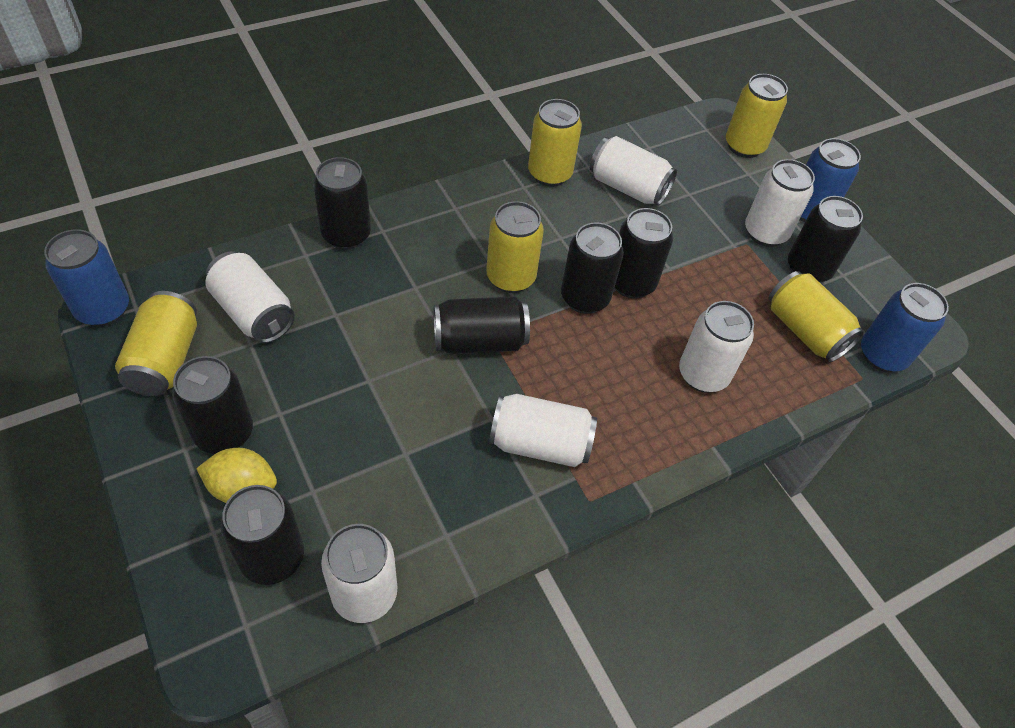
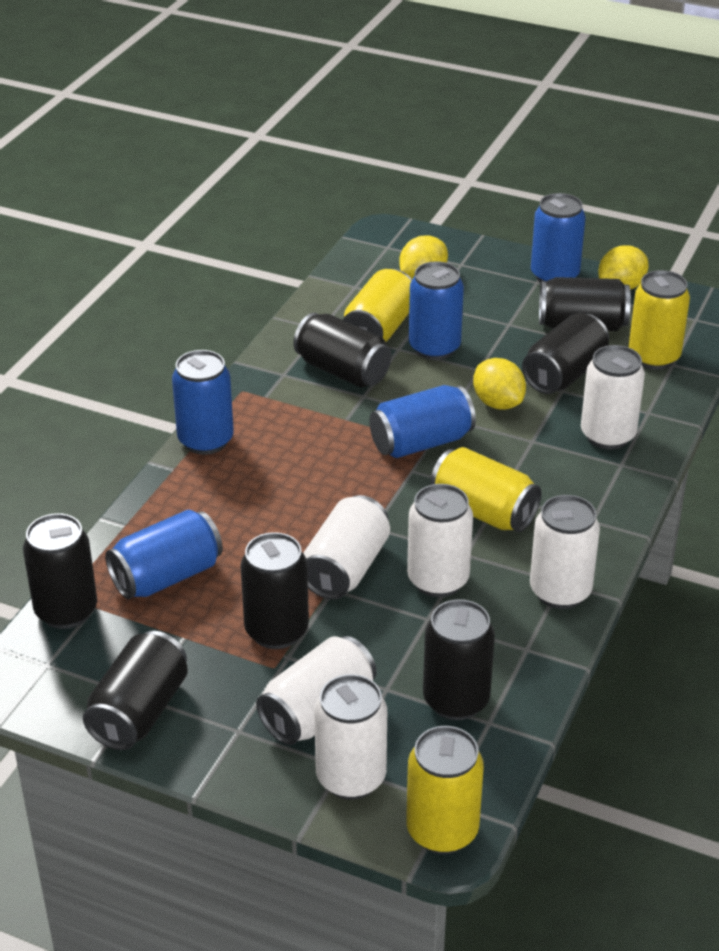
blue can: 3 -> 5
yellow can: 5 -> 4
yellow lemon: 1 -> 3

